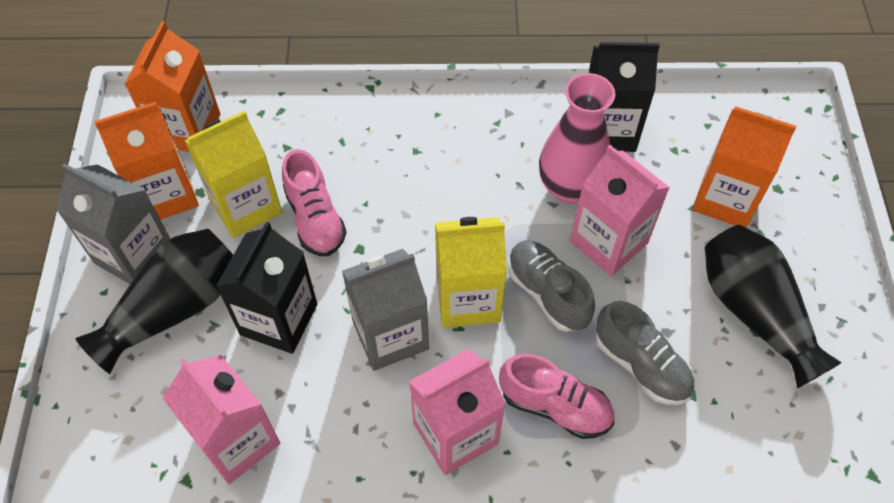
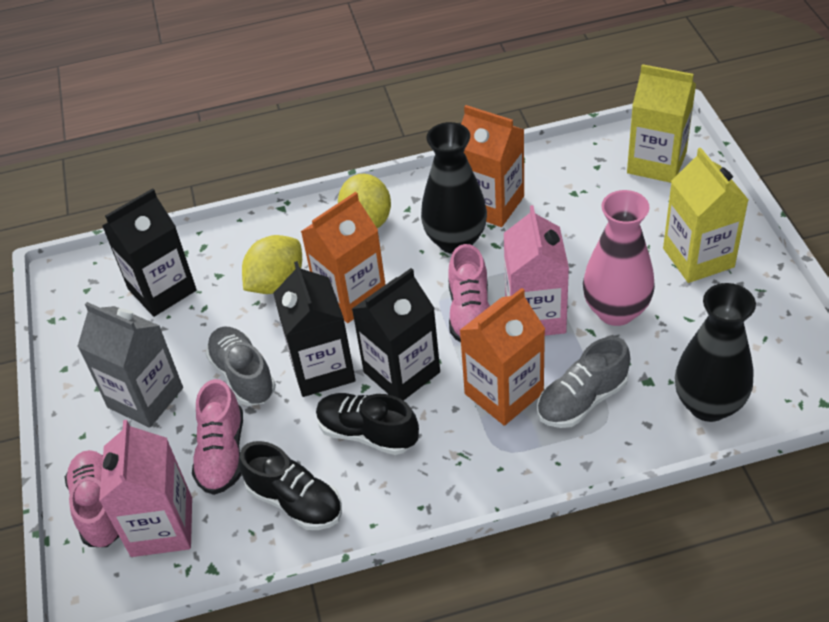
black carton: 2 -> 3
black shoe: 0 -> 2
grey carton: 2 -> 1
pink carton: 3 -> 2
pink shoe: 2 -> 3
yellow lemon: 0 -> 2

